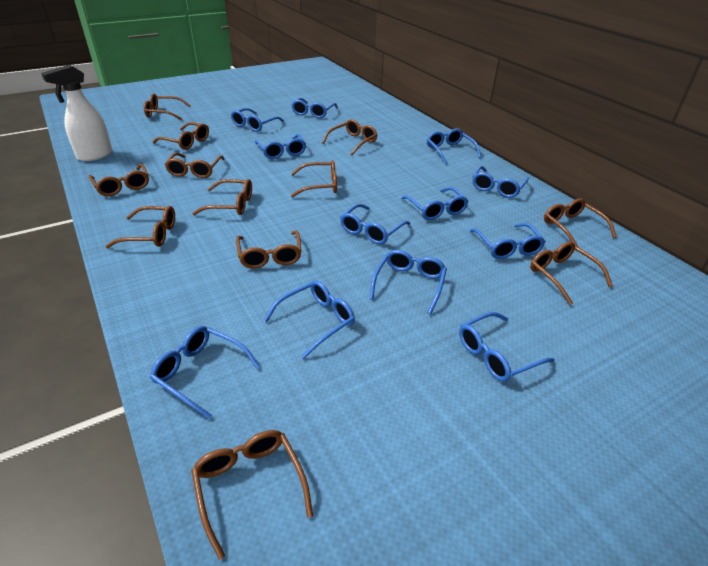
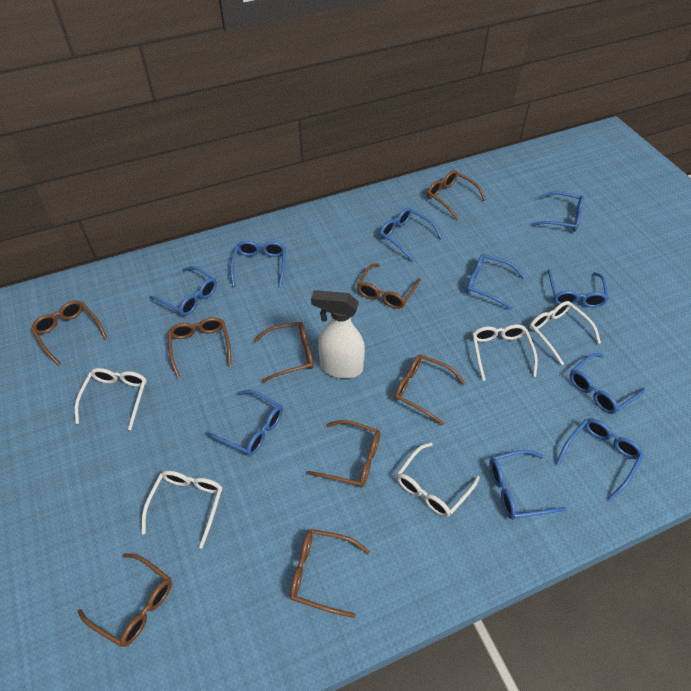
blue glasses: 12 -> 10
brown glasses: 12 -> 9
white glasses: 0 -> 5

